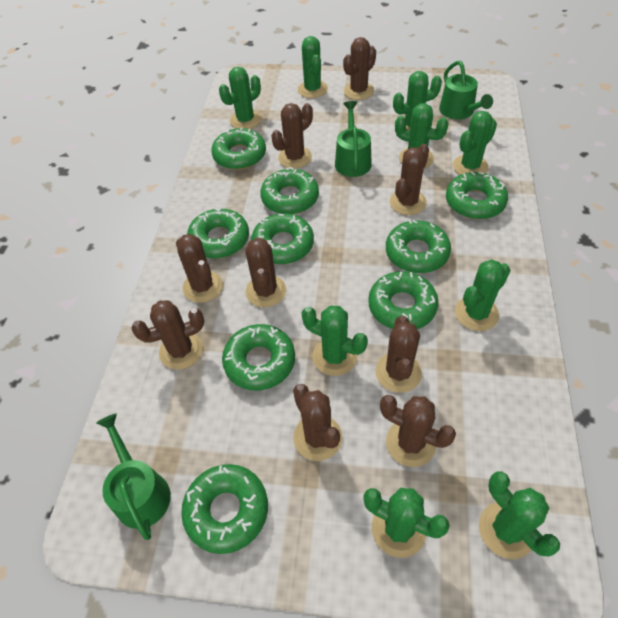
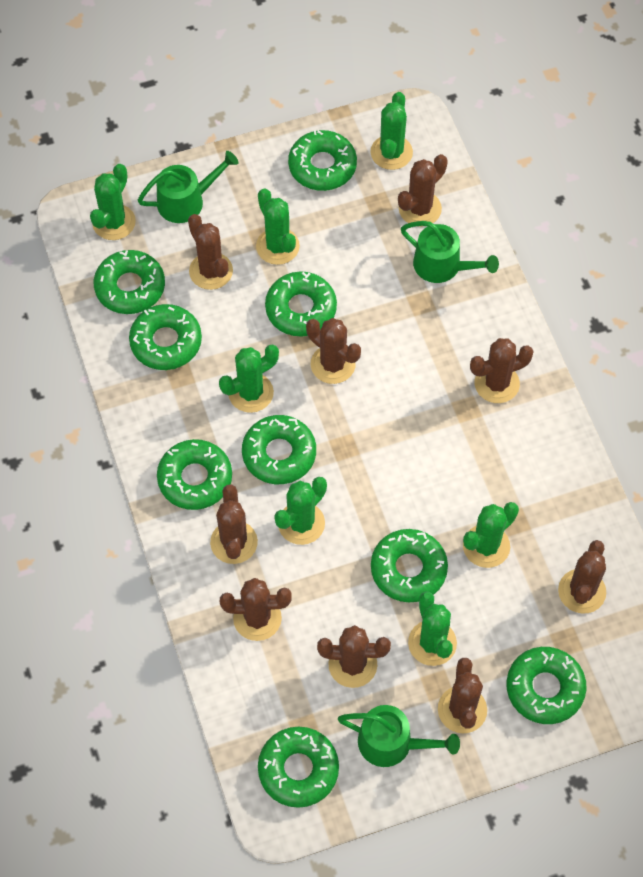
green cactus: 9 -> 7

